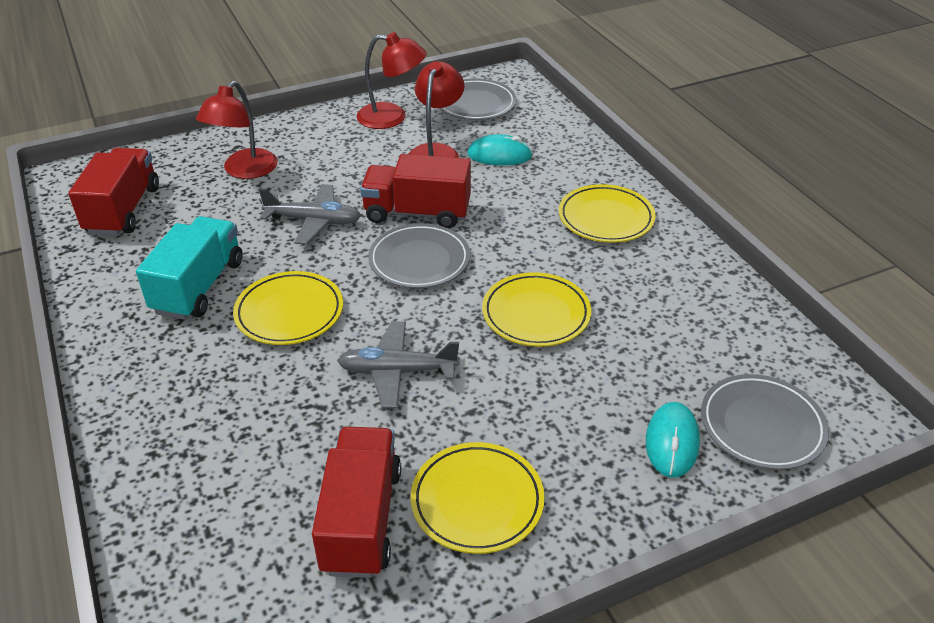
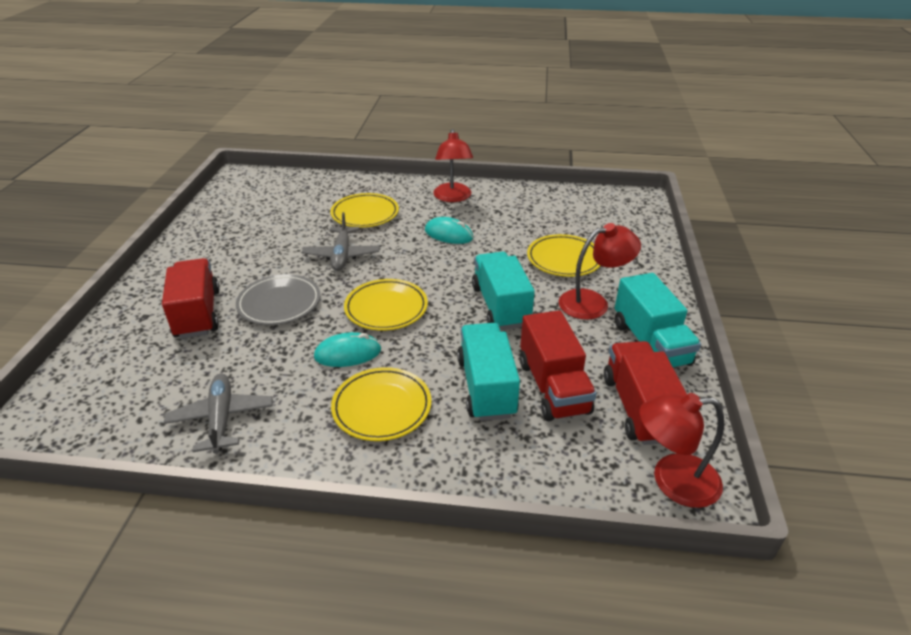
grey plate: 3 -> 1
turquoise truck: 1 -> 3

